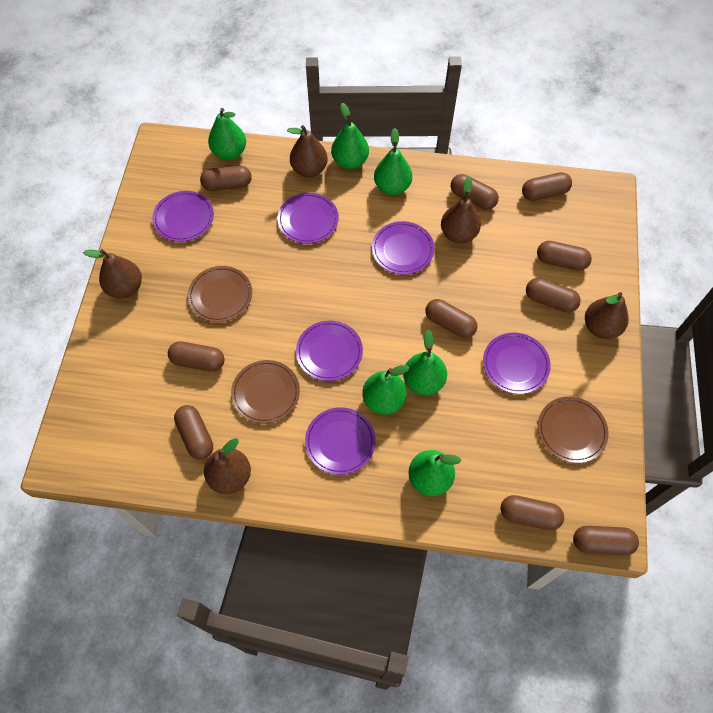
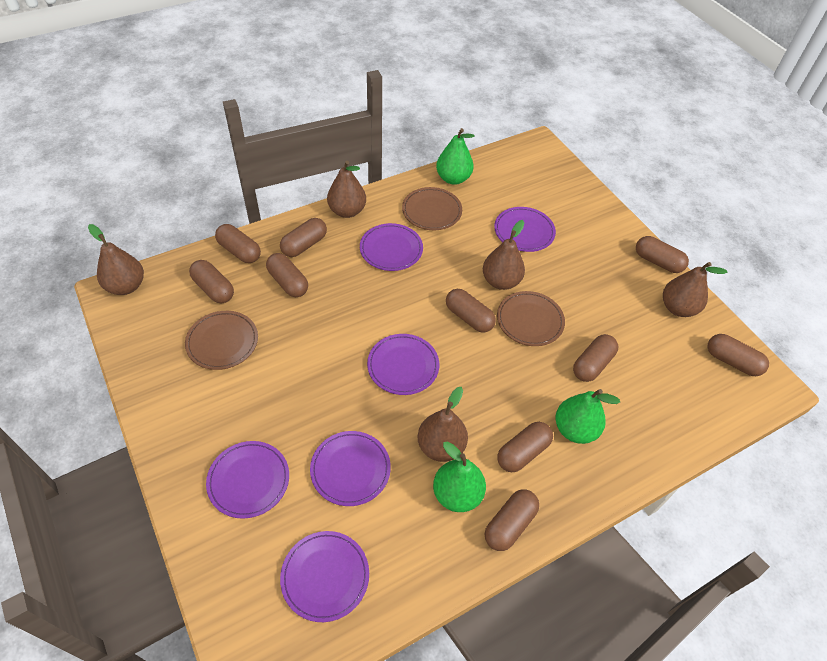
green pear: 6 -> 3

